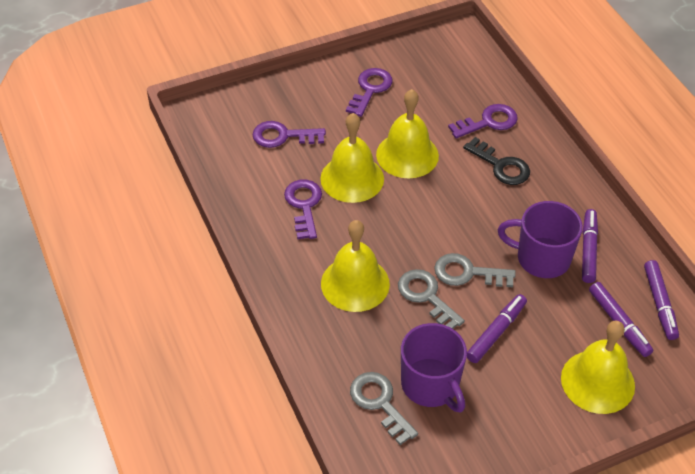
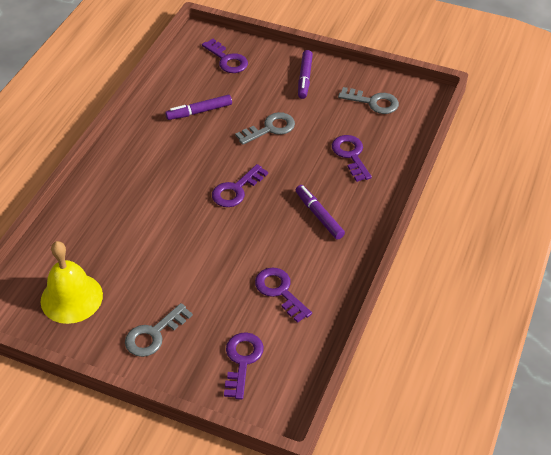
black key: 1 -> 0
purple key: 4 -> 5
purple marker: 4 -> 3
purple mug: 2 -> 0
yellow bell: 4 -> 1

